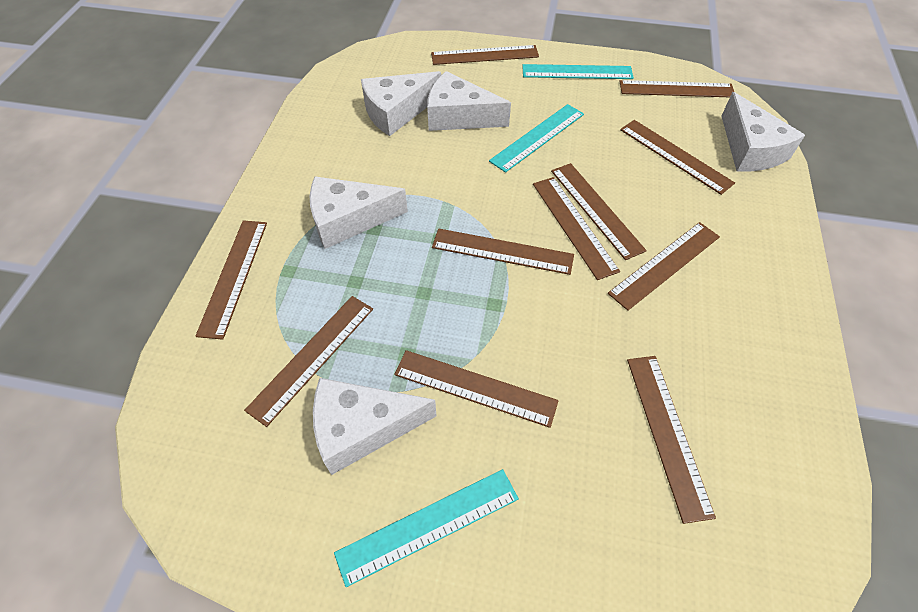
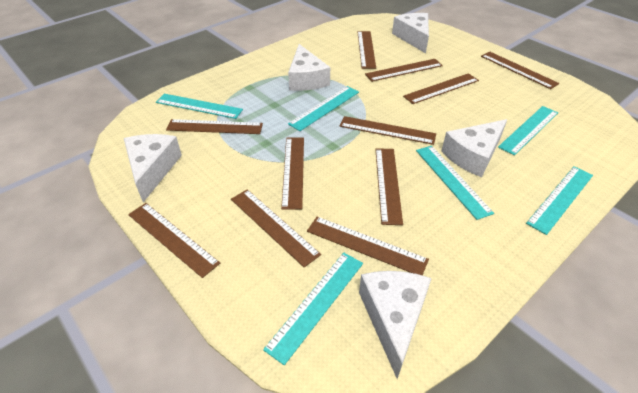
turquoise ruler: 3 -> 6

